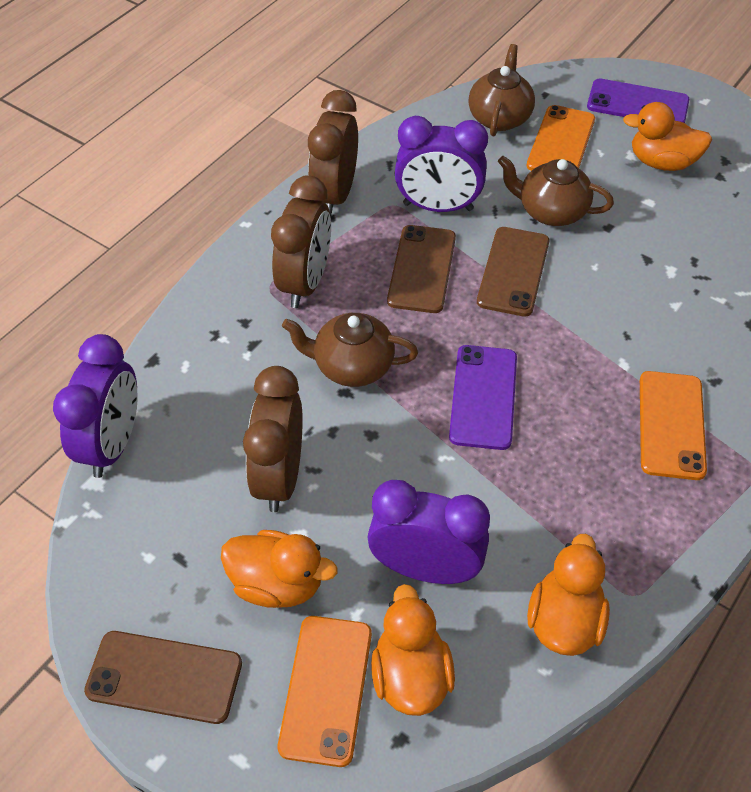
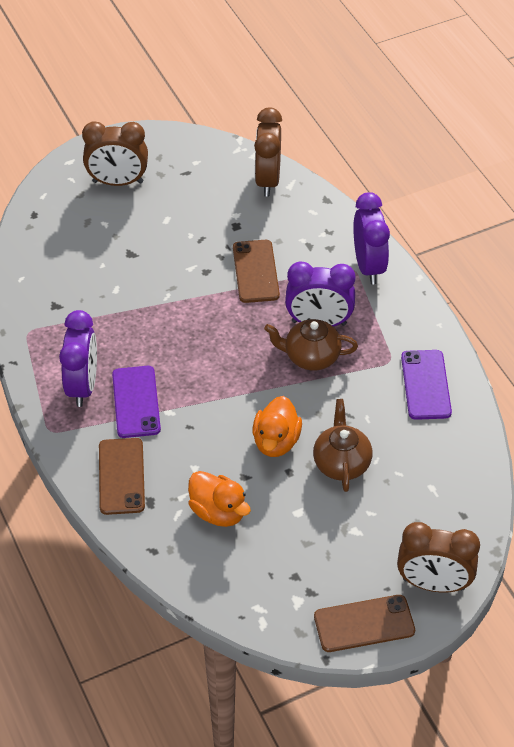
brown teapot: 3 -> 2
orange duck: 4 -> 2
orange phone: 3 -> 0

